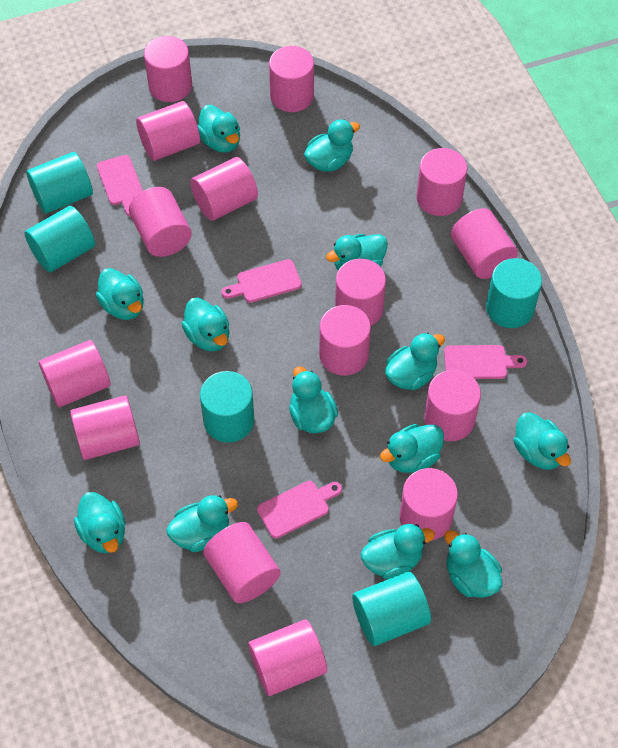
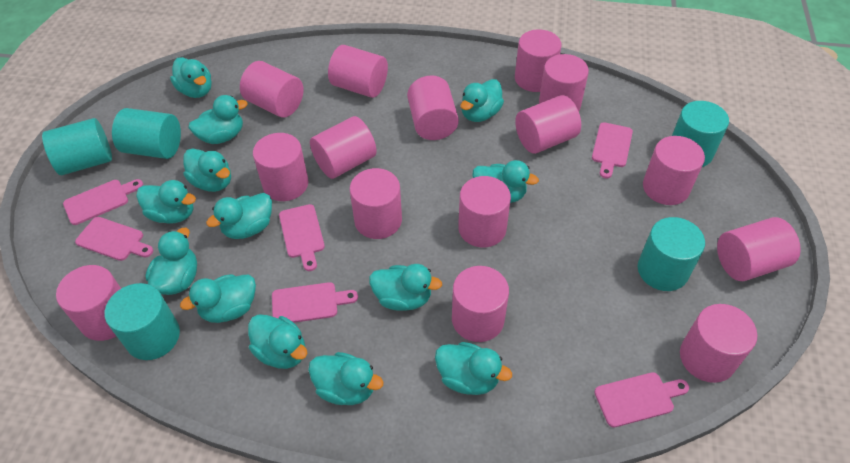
pink cutting board: 4 -> 6

